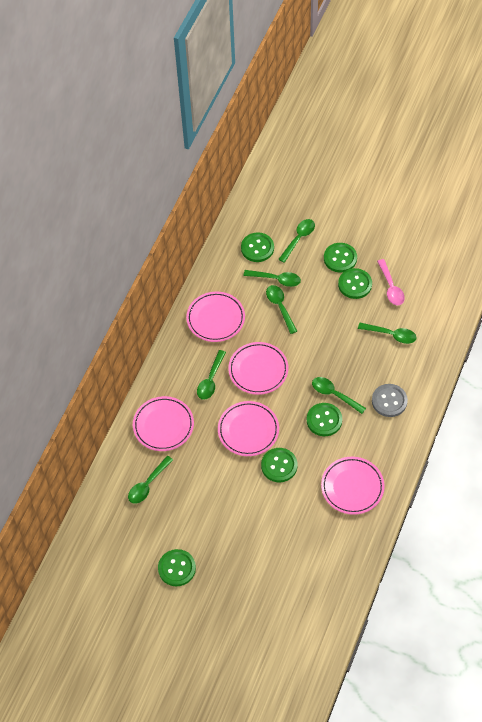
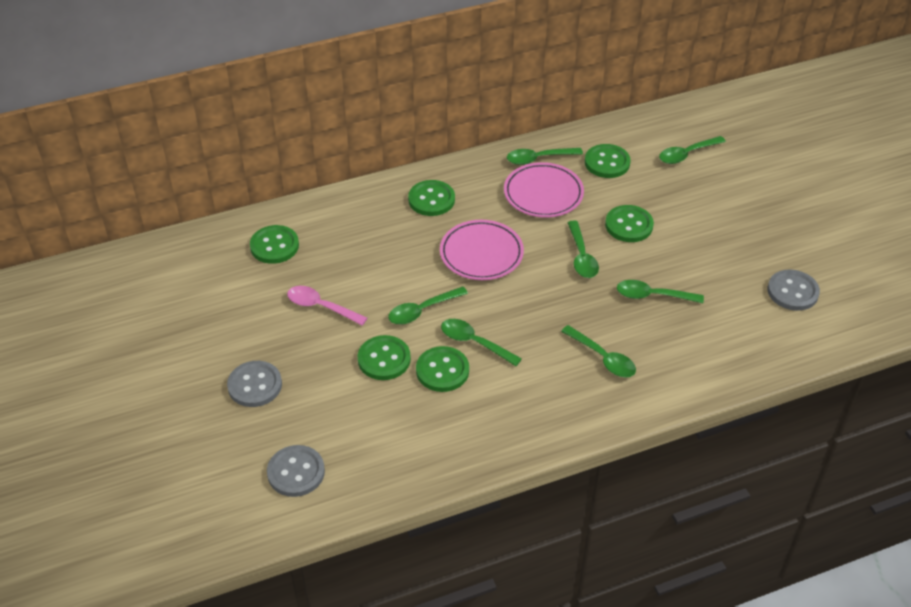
grey button: 1 -> 3
pink plate: 5 -> 2

